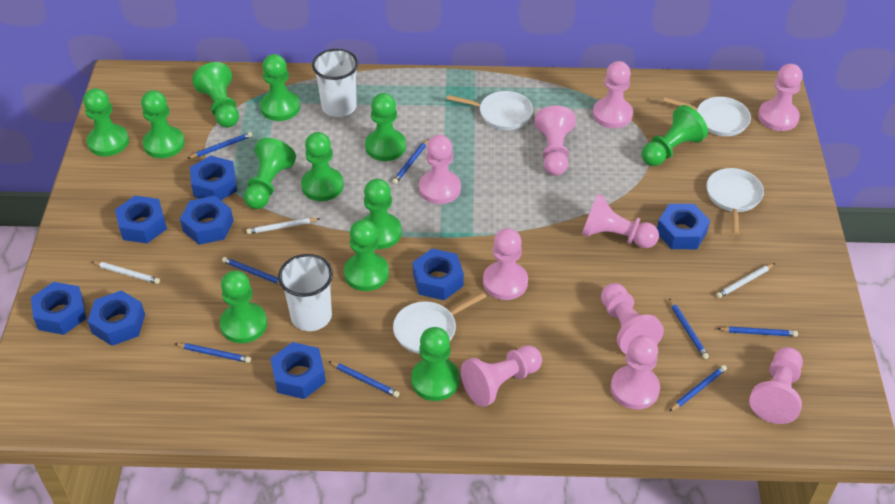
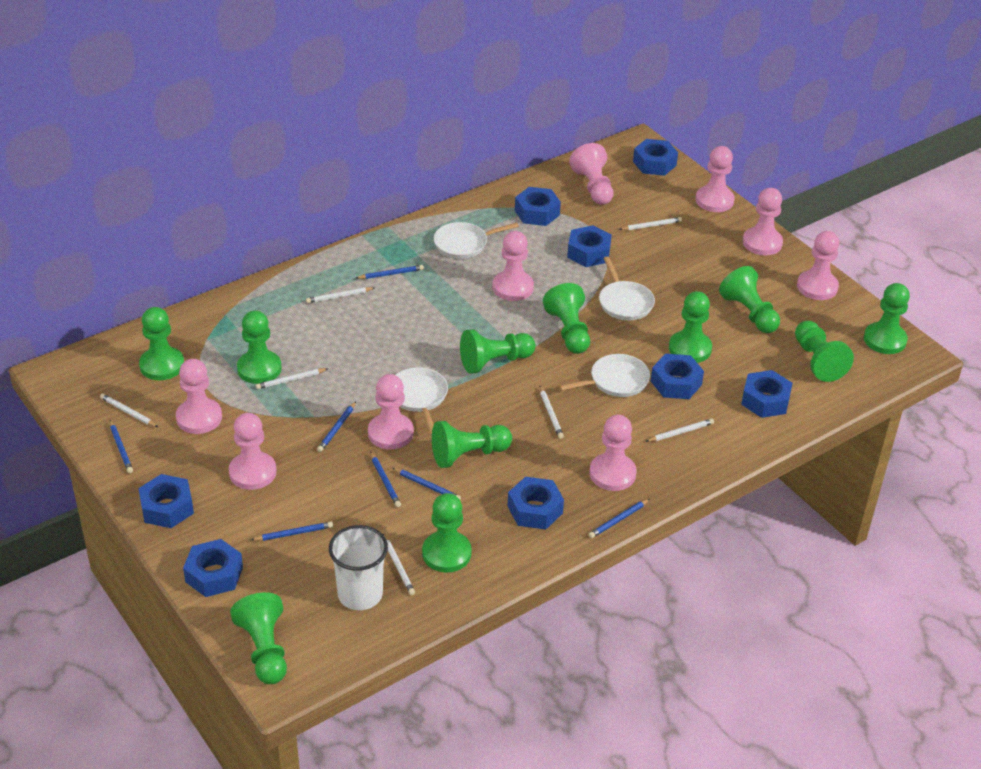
blue pencil: 8 -> 7
green pawn: 12 -> 11
pink pawn: 10 -> 9
white cup: 2 -> 1
white pencil: 3 -> 7

